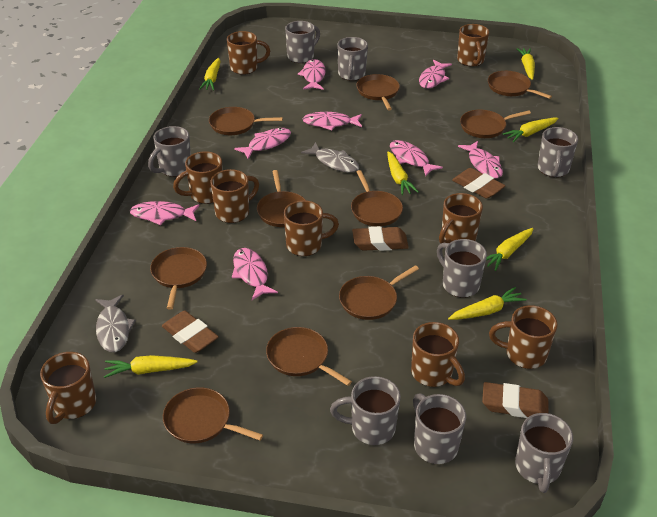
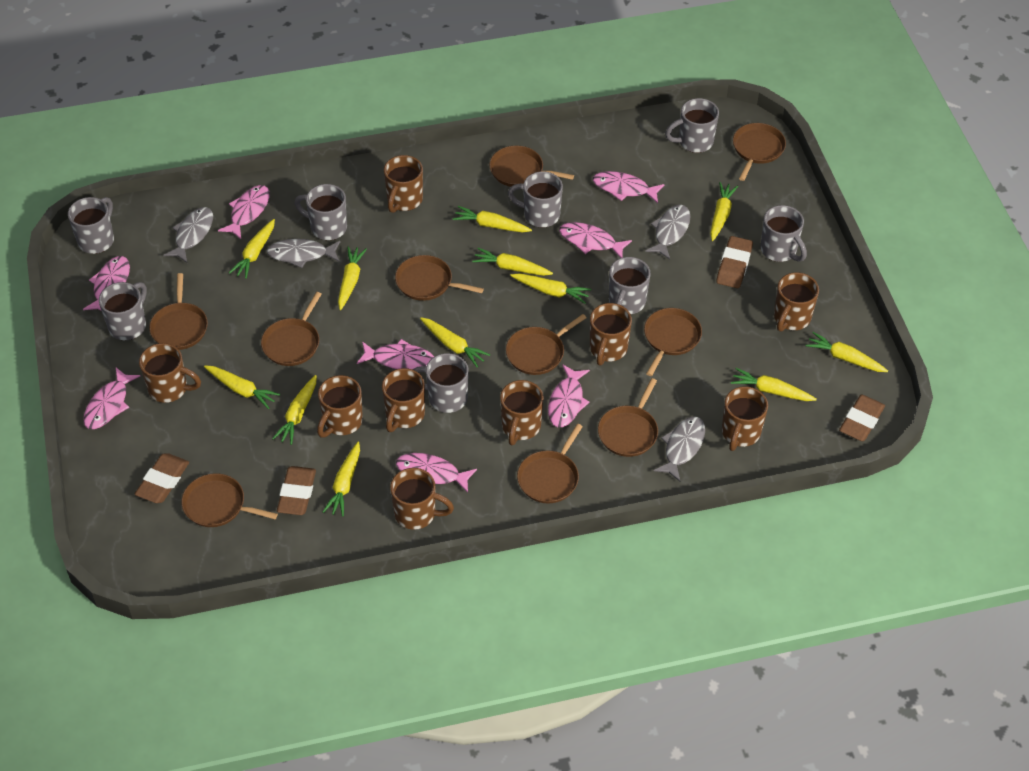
grey fish: 2 -> 4
yellow carrot: 7 -> 12

